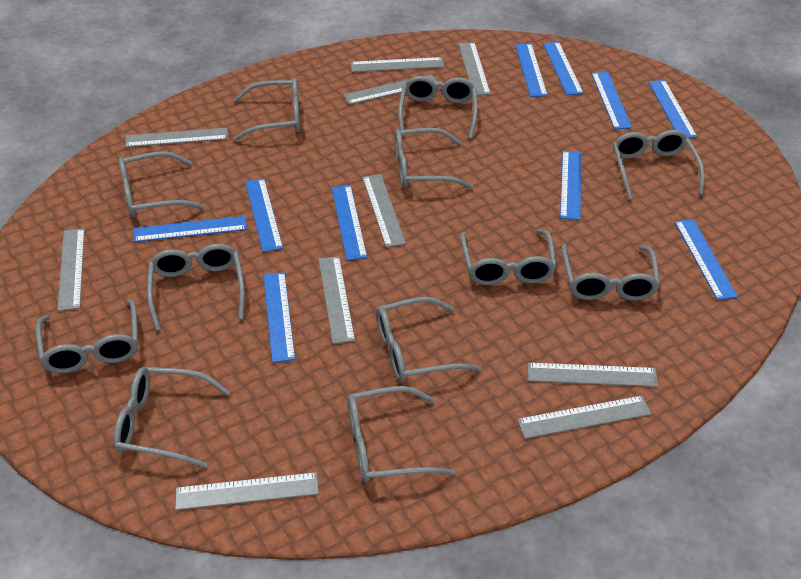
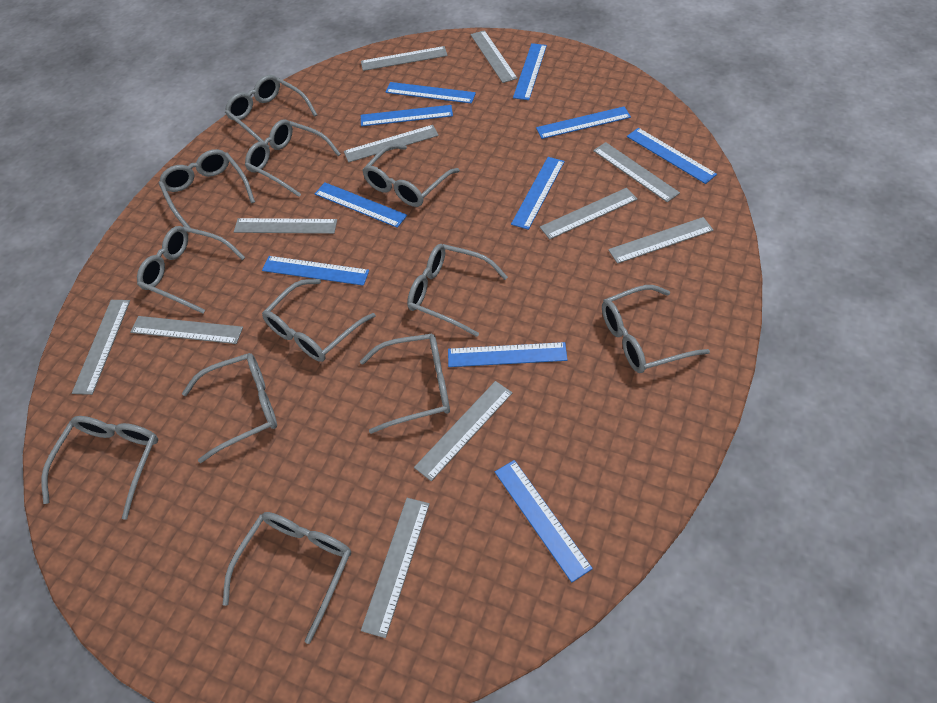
grey ruler: 10 -> 11

